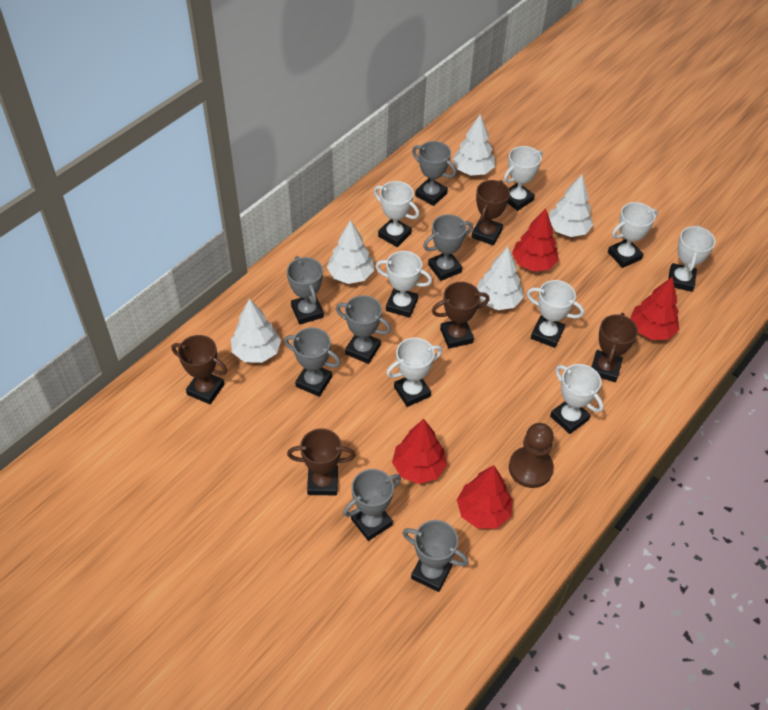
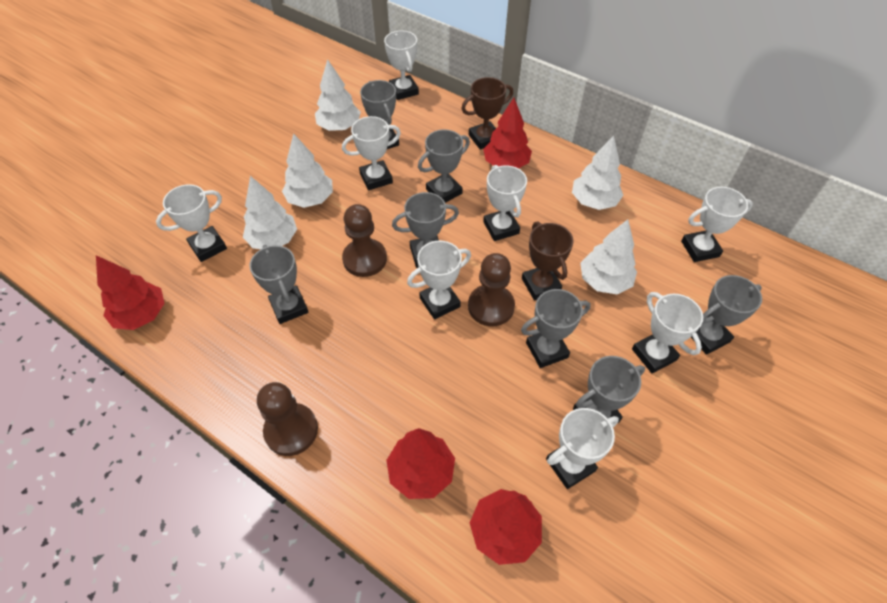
brown pawn: 1 -> 3
brown trophy: 5 -> 2

